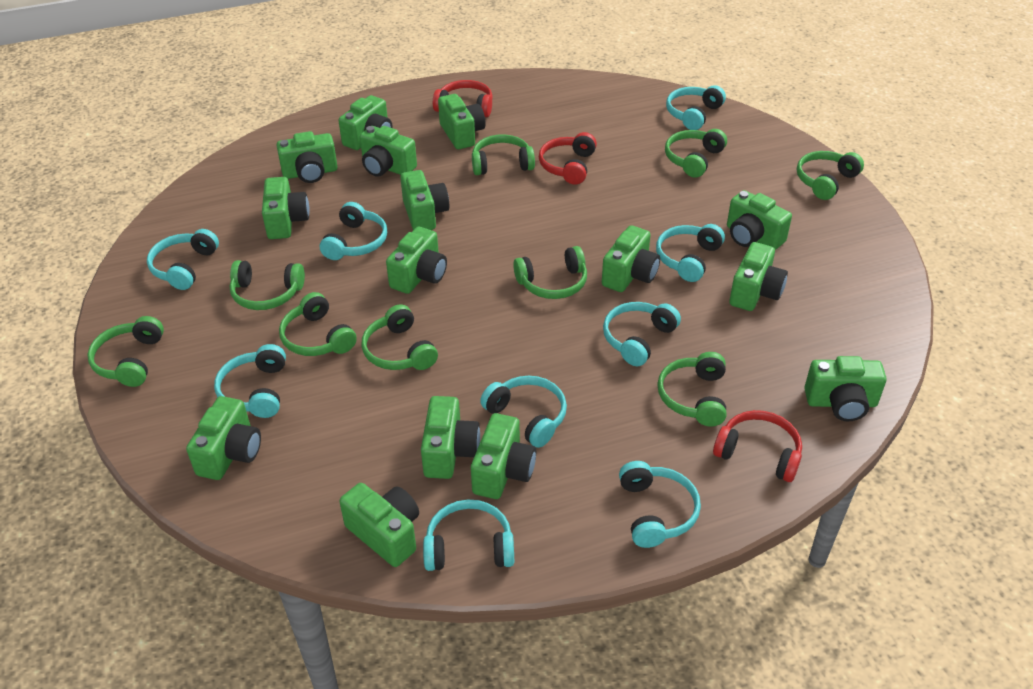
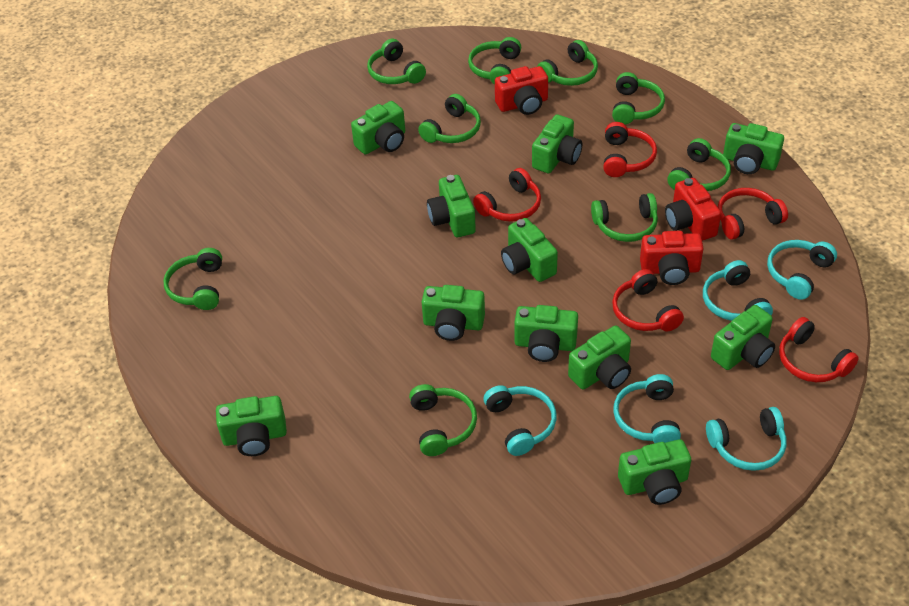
green camera: 15 -> 11
red camera: 0 -> 3
red headphones: 3 -> 5
turquoise headphones: 9 -> 5

